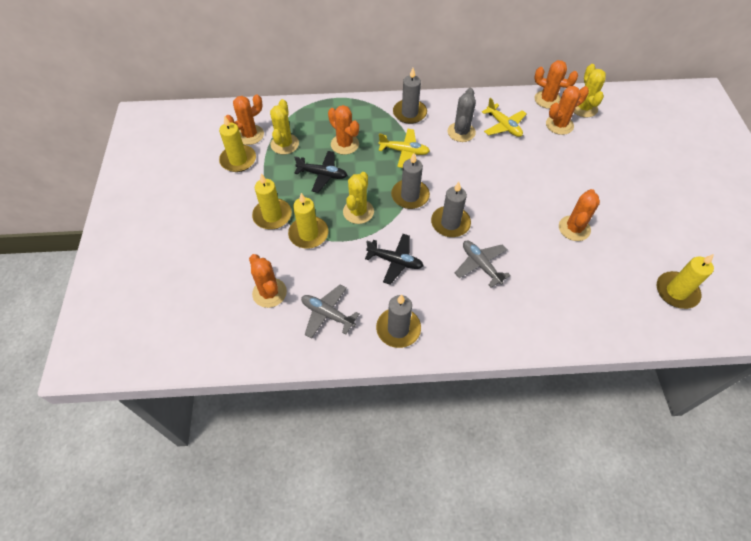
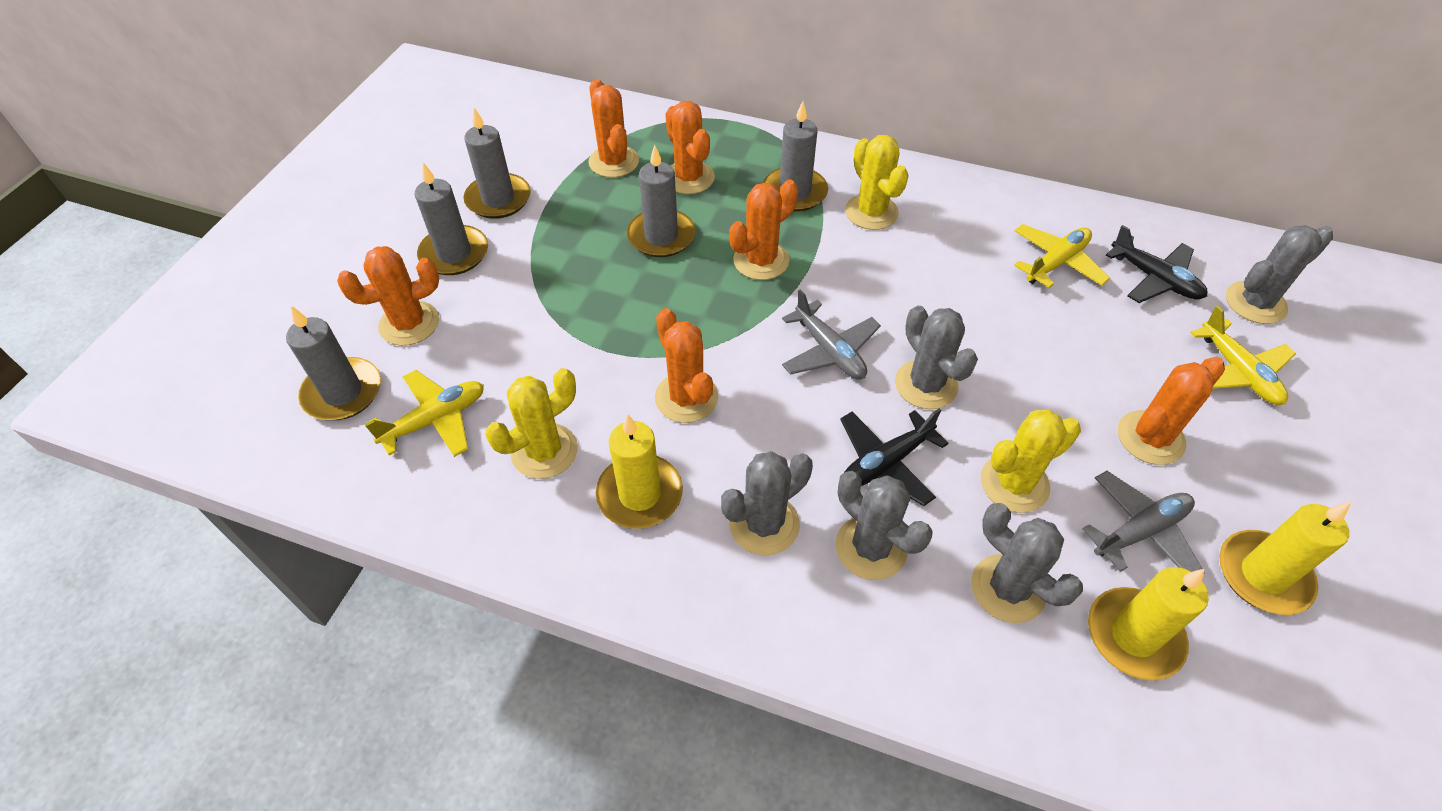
grey cactus: 1 -> 5
grey candle: 4 -> 5
yellow candle: 4 -> 3
yellow plane: 2 -> 3

